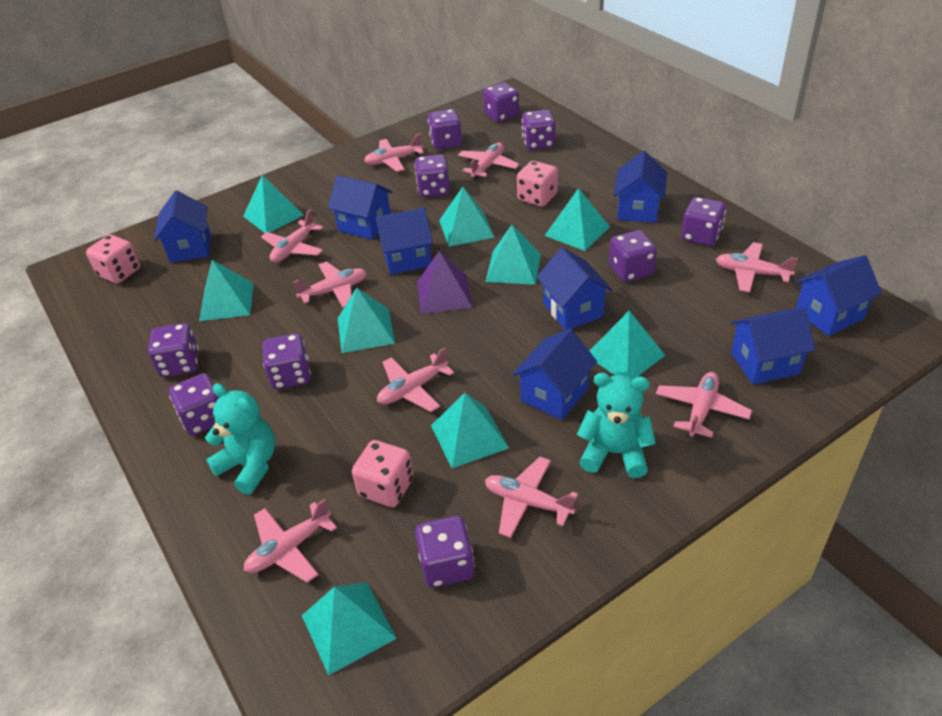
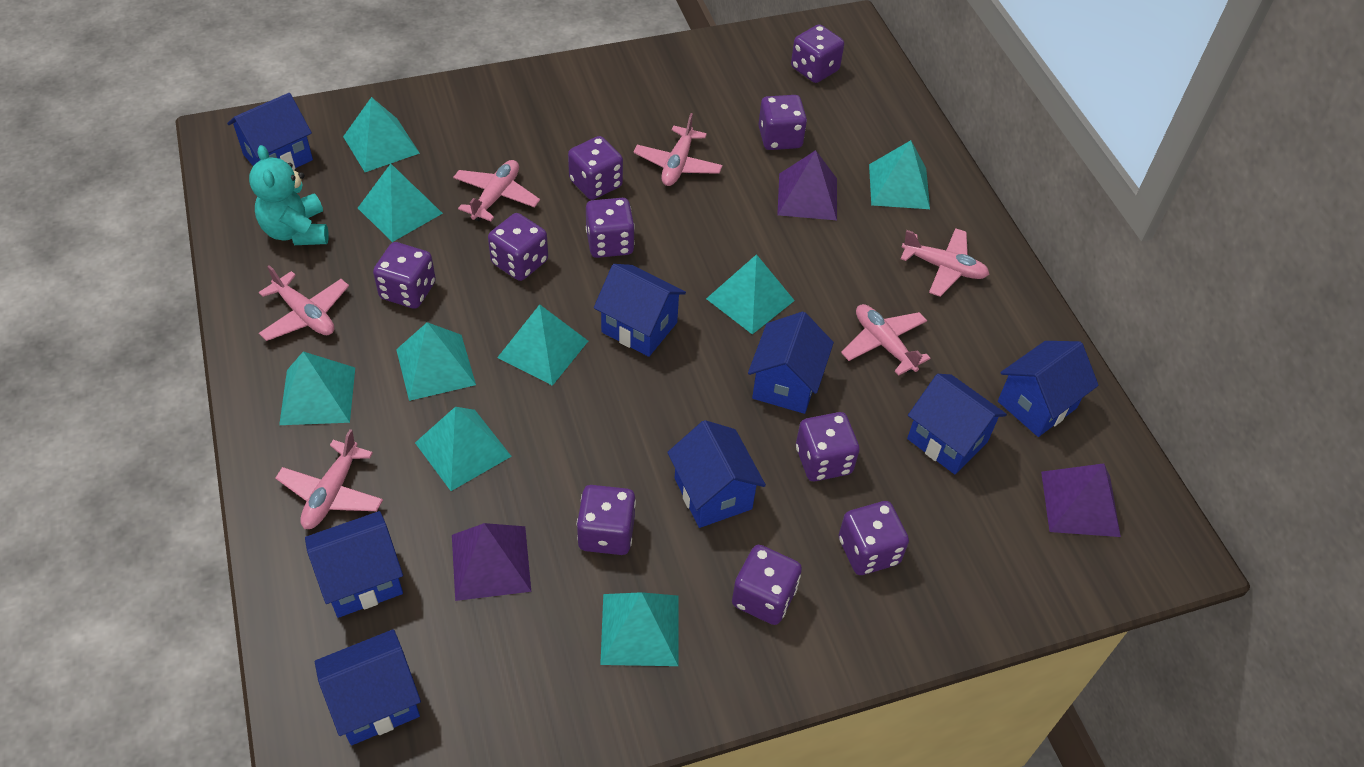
pink dice: 3 -> 0
pink plane: 9 -> 6
purple pyramid: 1 -> 3
turquoise teddy bear: 2 -> 1

